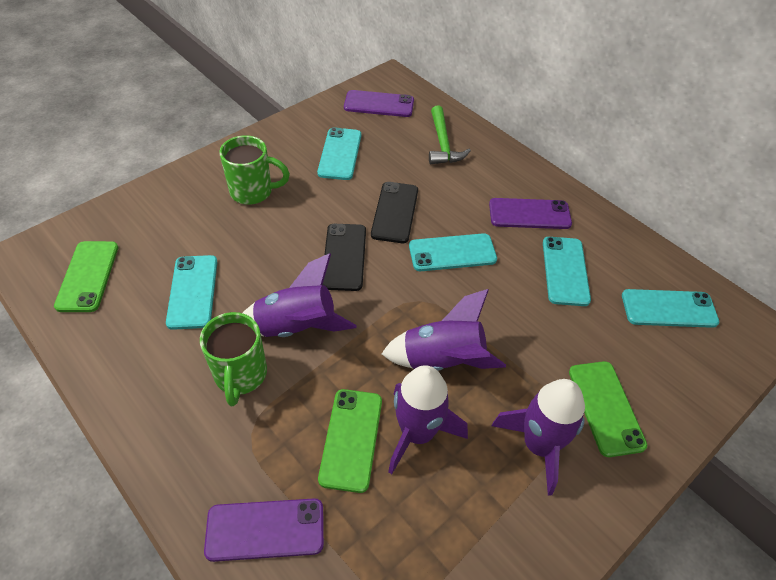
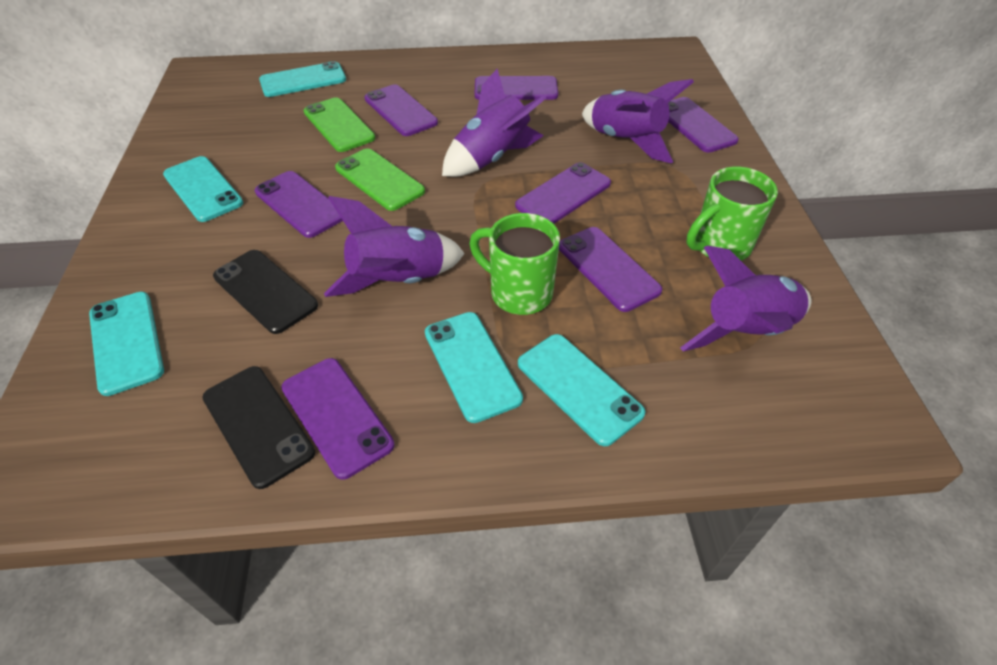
green hammer: 1 -> 0
green phone: 3 -> 2
purple phone: 3 -> 7

